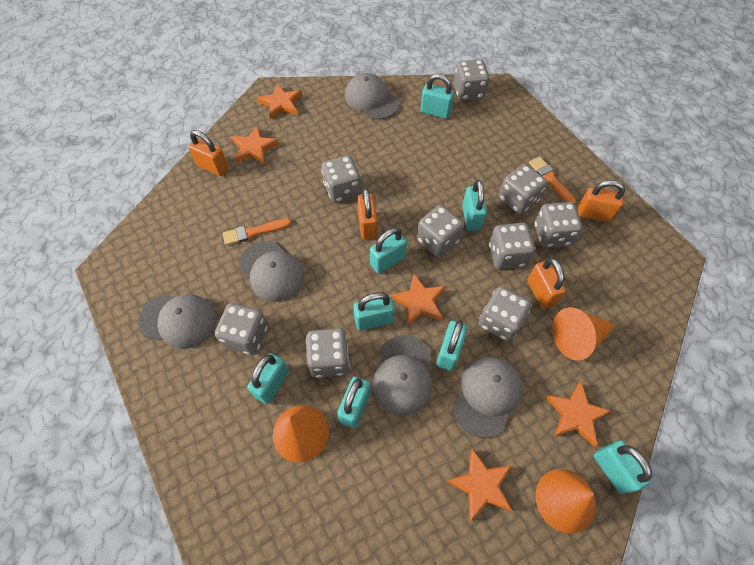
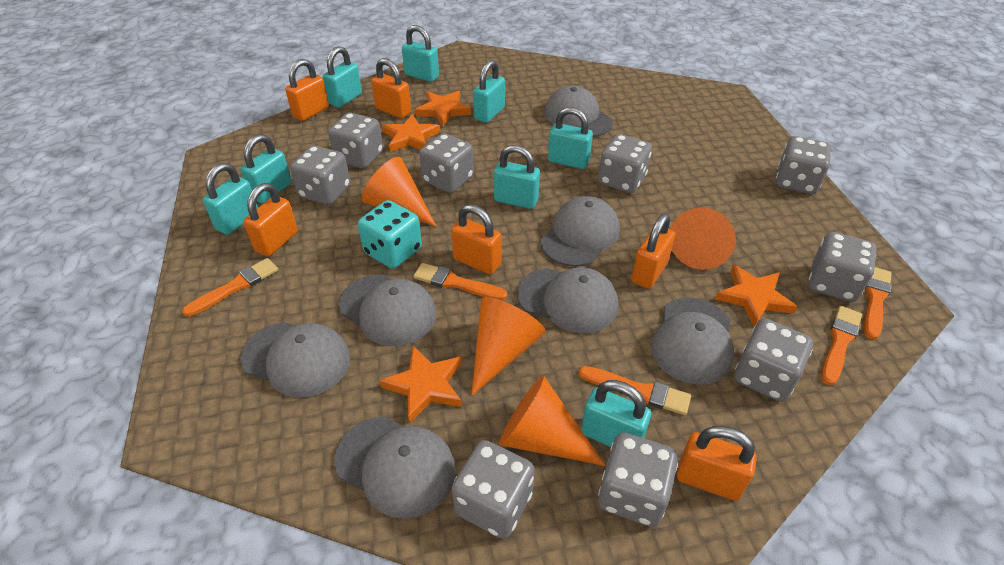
grey cap: 5 -> 7
orange brush: 2 -> 5
orange cone: 3 -> 4
orange padlock: 4 -> 6
orange star: 5 -> 4
turquoise dice: 0 -> 1

